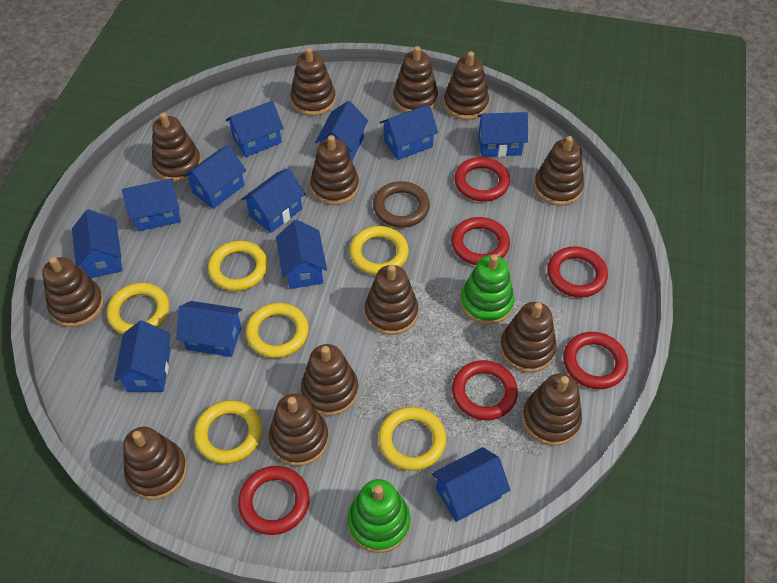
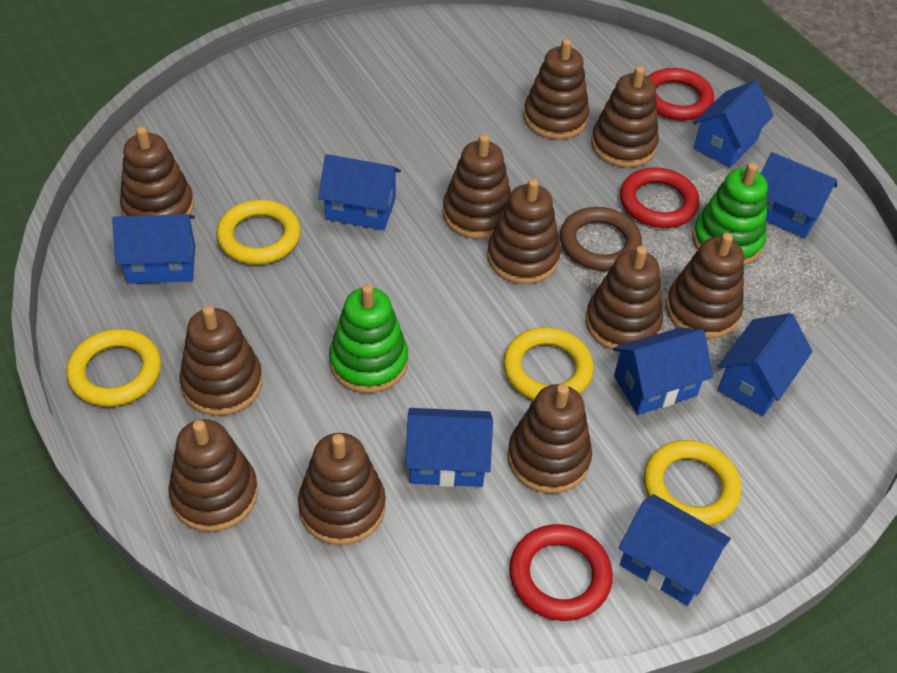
blue house: 12 -> 8
brown stacking toy: 13 -> 11
red ring: 6 -> 3
yellow ring: 6 -> 4

